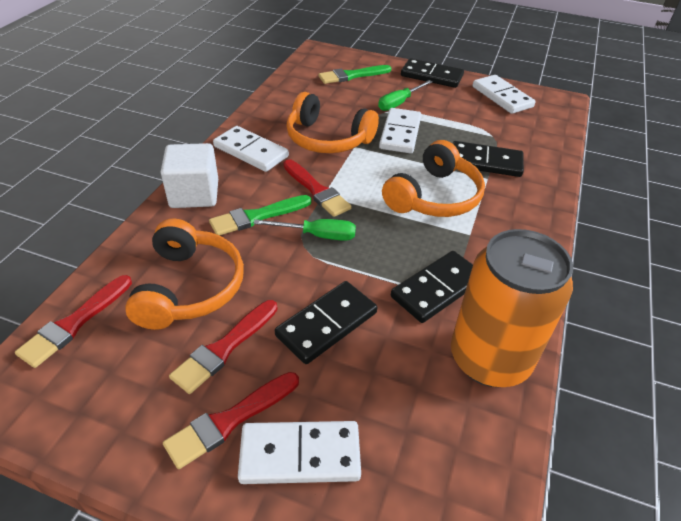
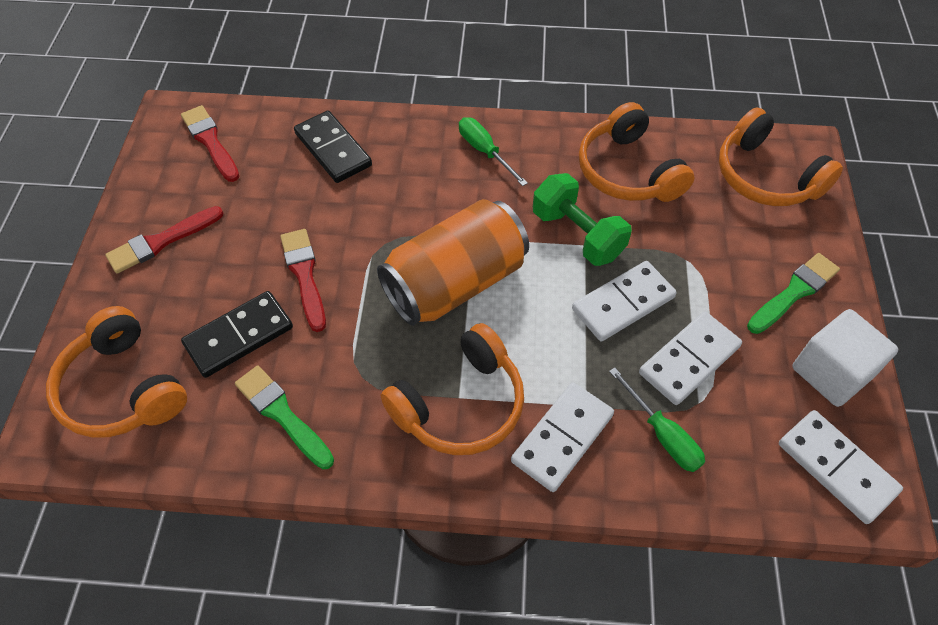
black domino: 4 -> 2
green dumbbell: 0 -> 1
orange headphones: 3 -> 4
red brush: 4 -> 3

